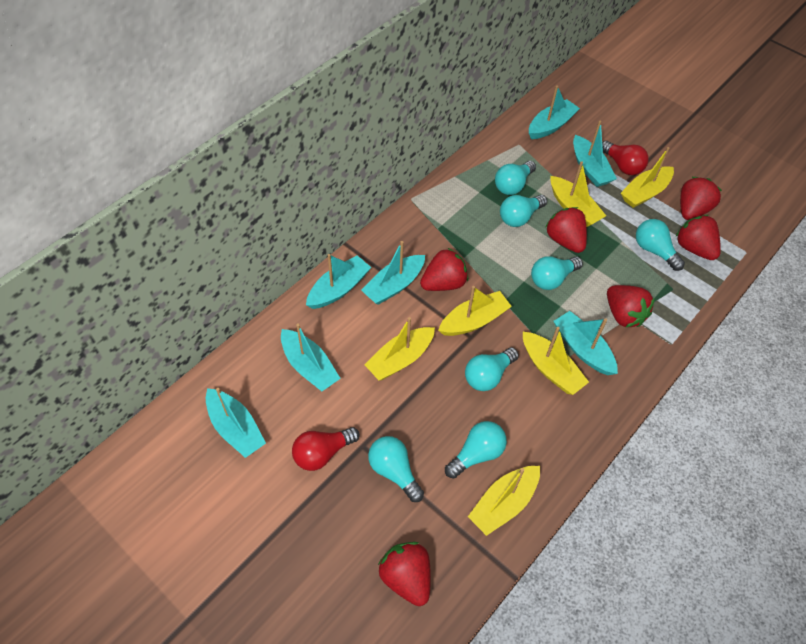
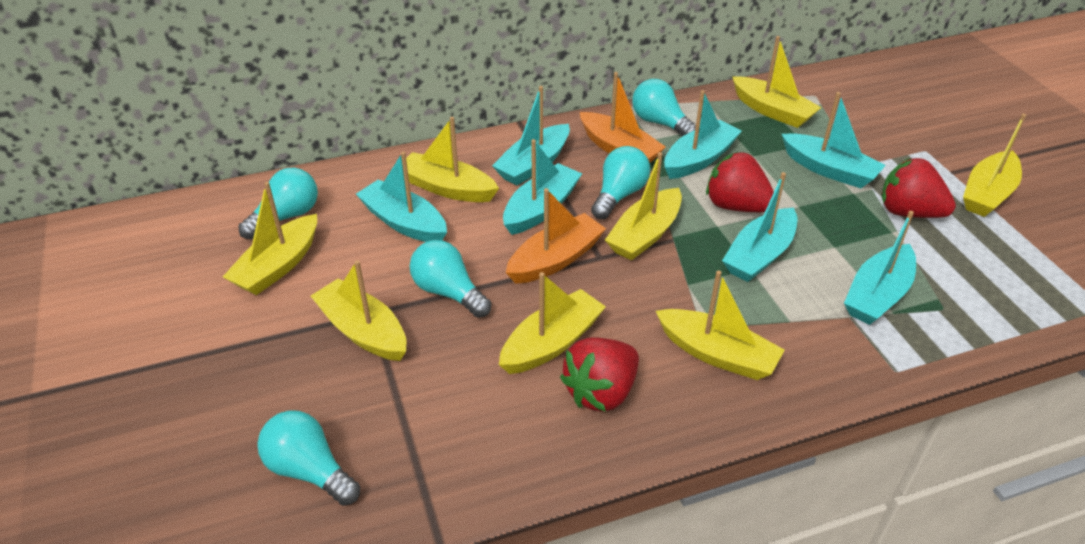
orange boat: 0 -> 2
red light bulb: 2 -> 0
red strawberry: 6 -> 3
turquoise light bulb: 7 -> 5
yellow boat: 6 -> 8

